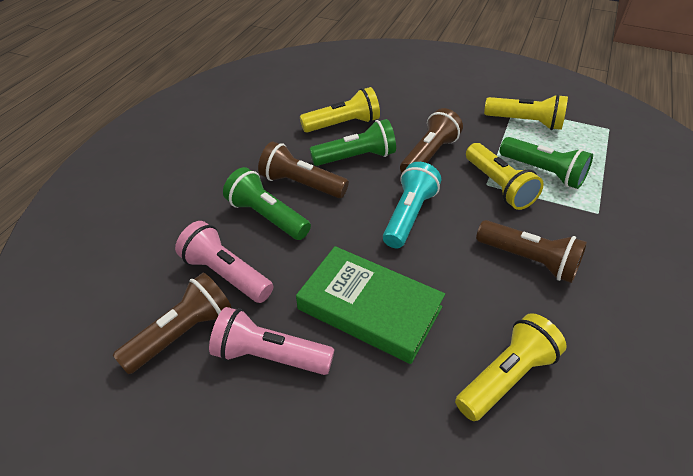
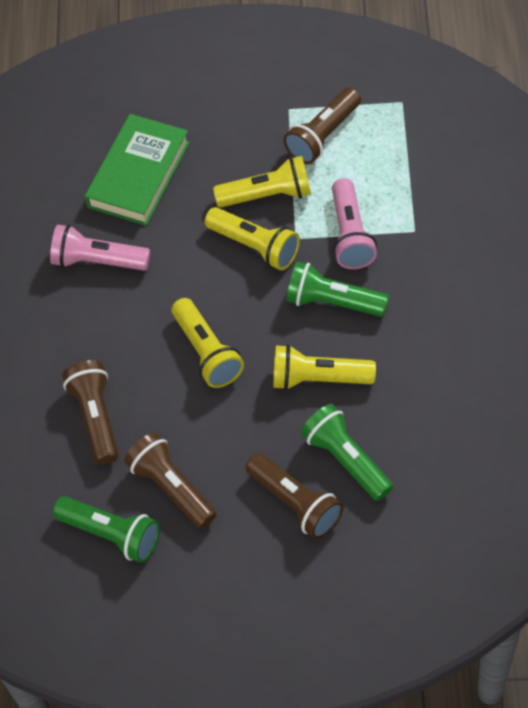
turquoise flashlight: 1 -> 0

